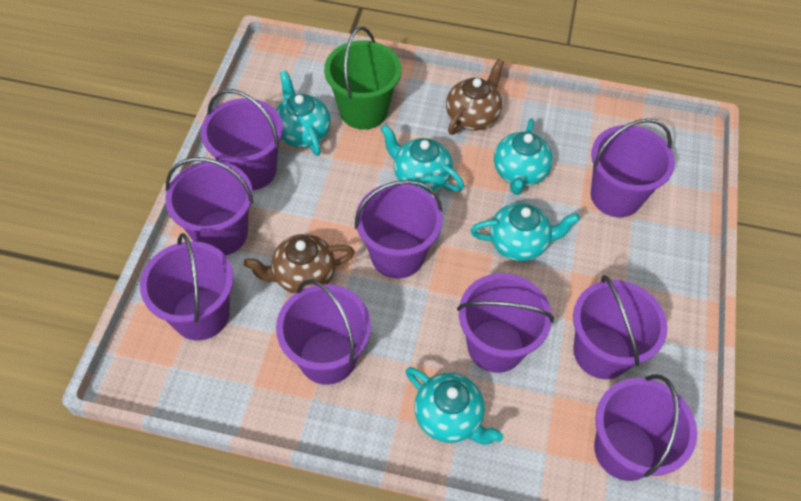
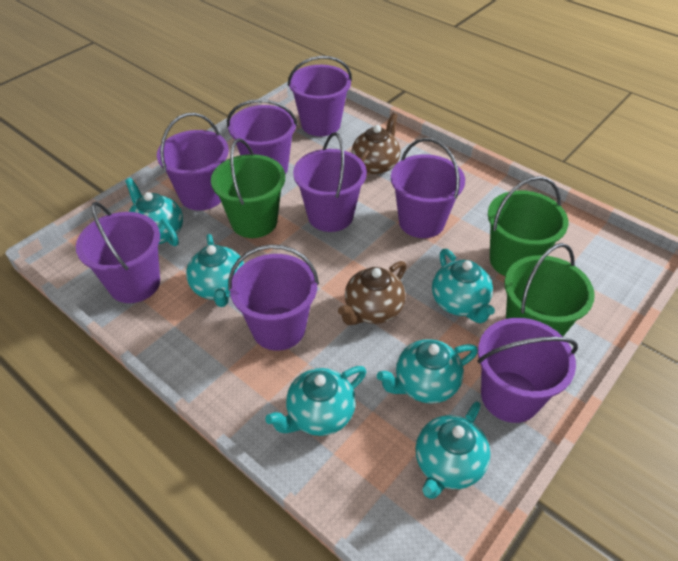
green bucket: 1 -> 3
purple bucket: 9 -> 8
turquoise teapot: 5 -> 6

